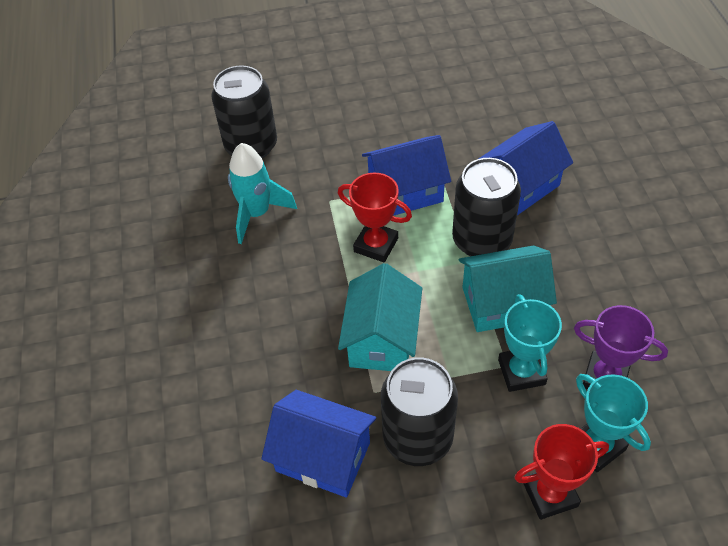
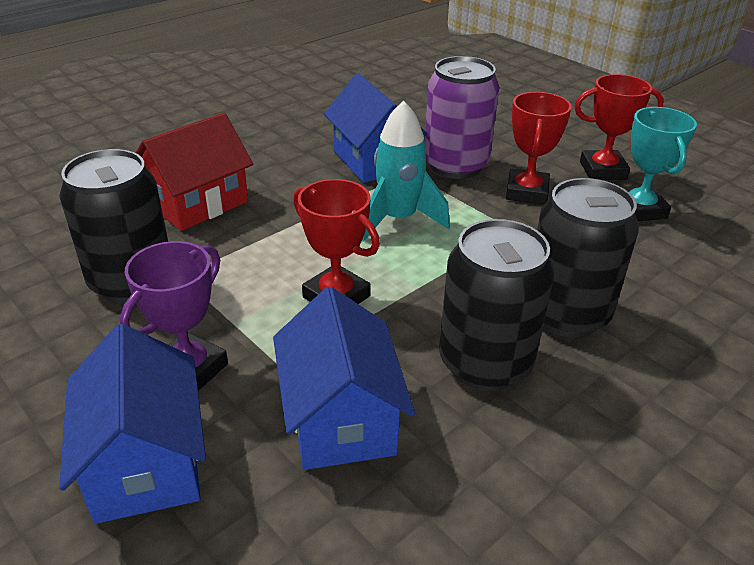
purple can: 0 -> 1
red house: 0 -> 1
red trophy: 2 -> 3
turquoise house: 2 -> 0
turquoise trophy: 2 -> 1

